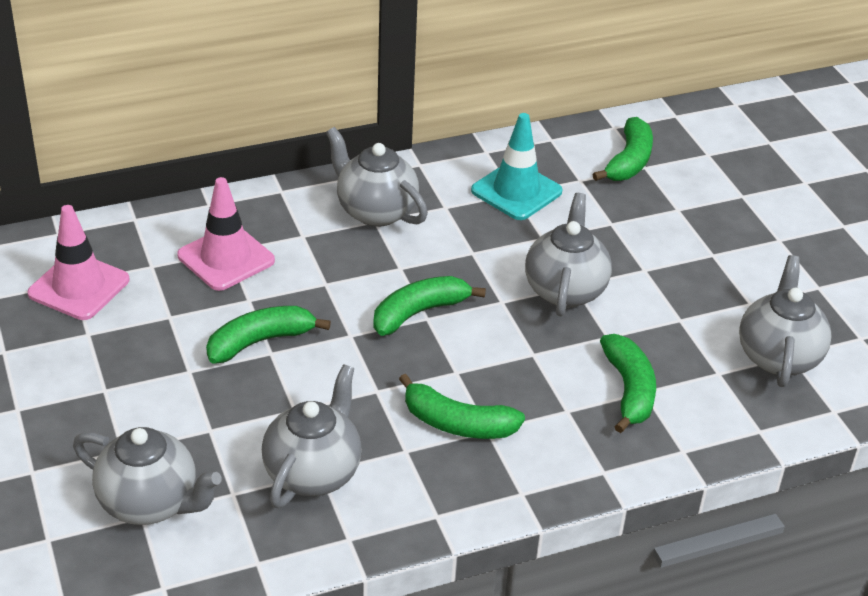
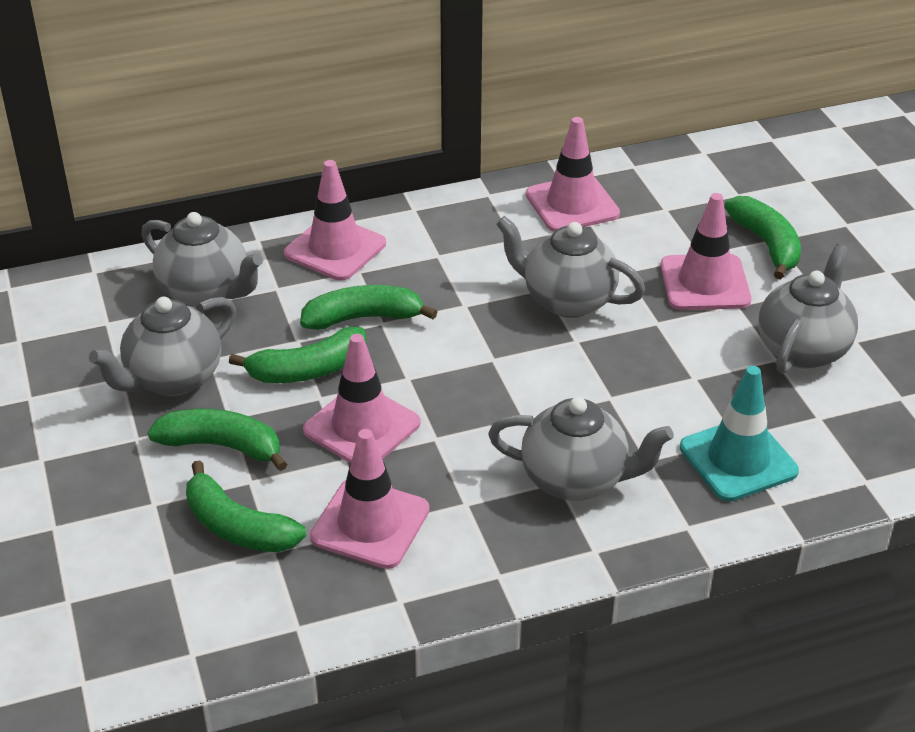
pink traffic cone: 2 -> 5

